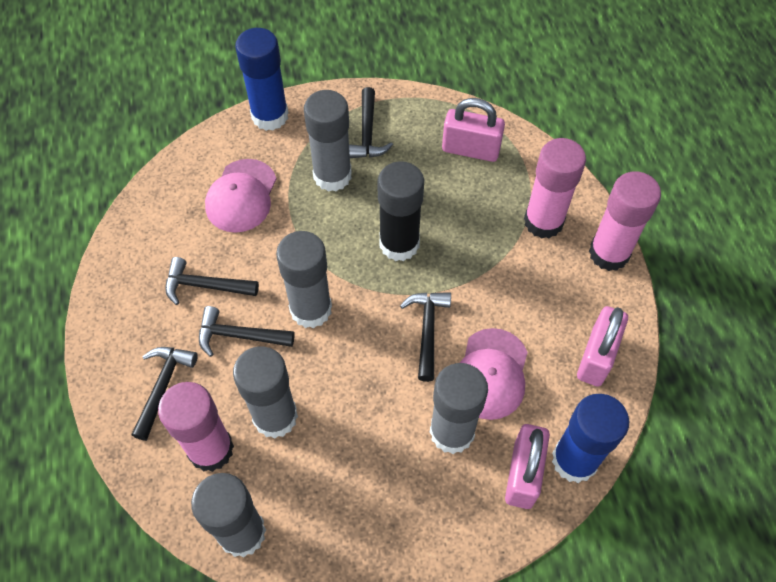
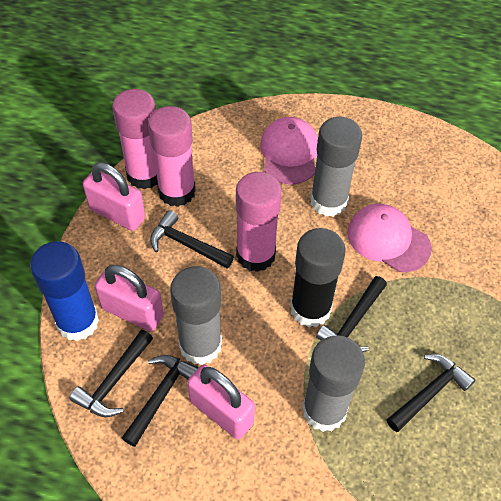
blue glue stick: 2 -> 1
grey glue stick: 5 -> 3

